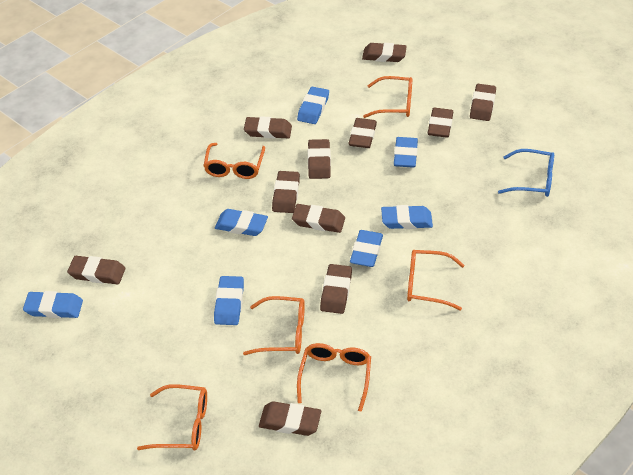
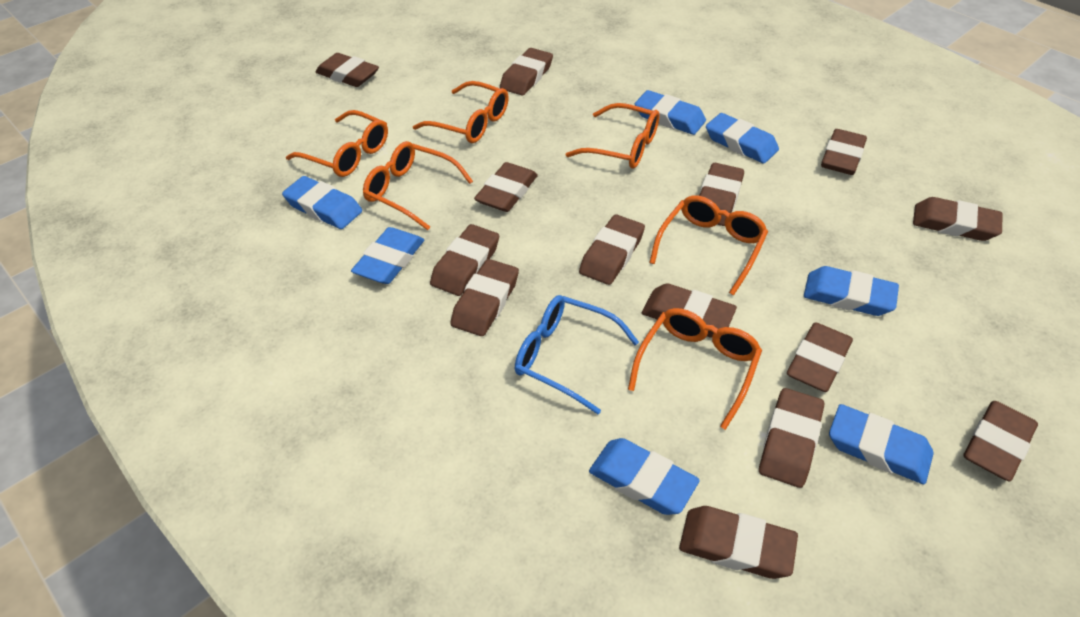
brown eraser: 11 -> 14

